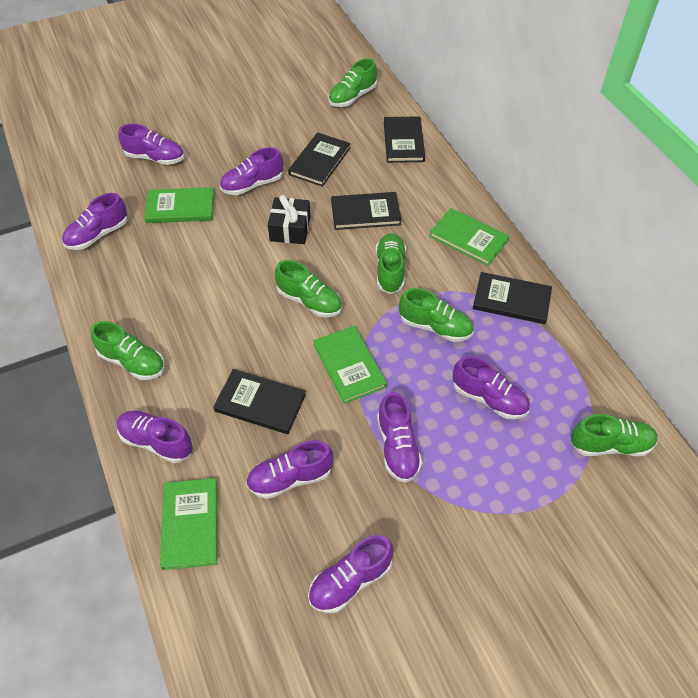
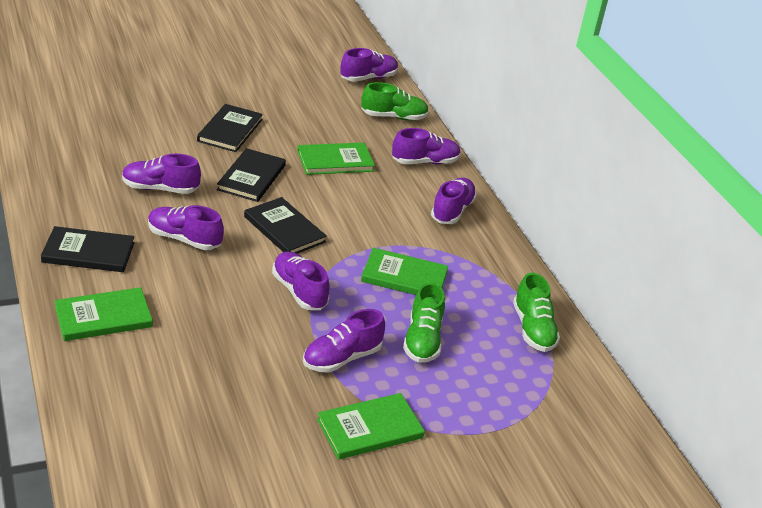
black book: 5 -> 4
black gift: 1 -> 0
green shoe: 6 -> 3
purple shoe: 8 -> 7

